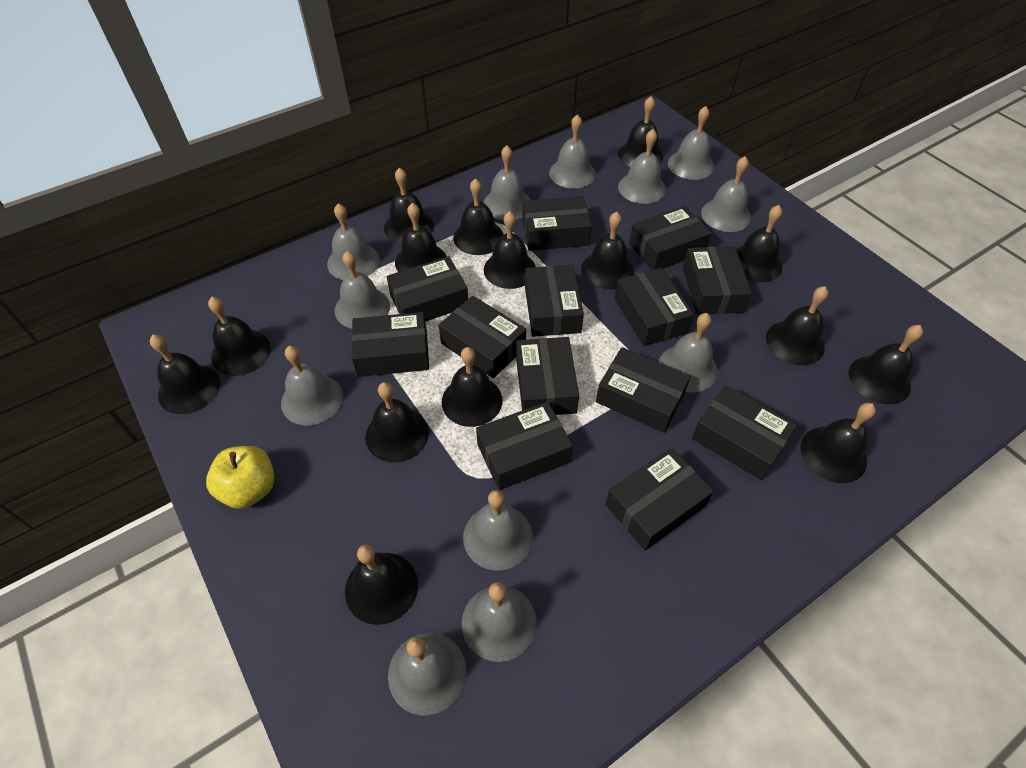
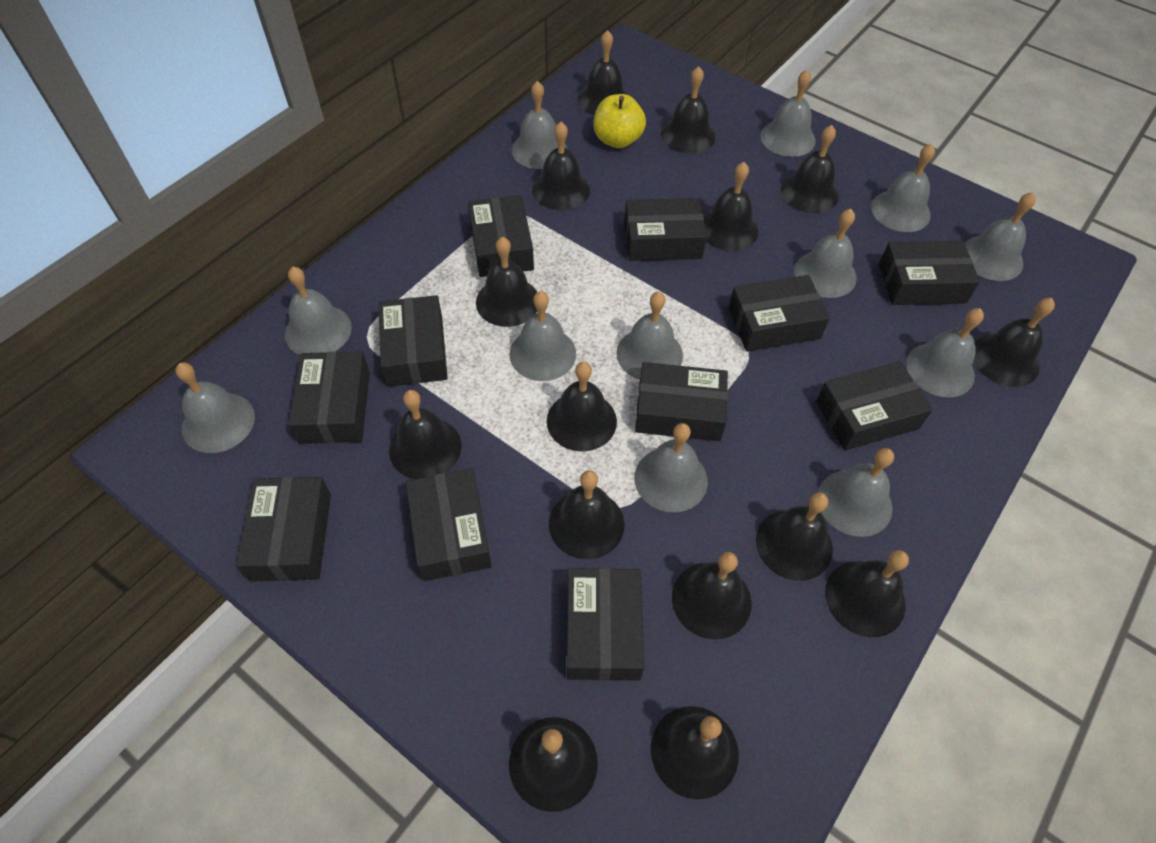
black box: 13 -> 11

